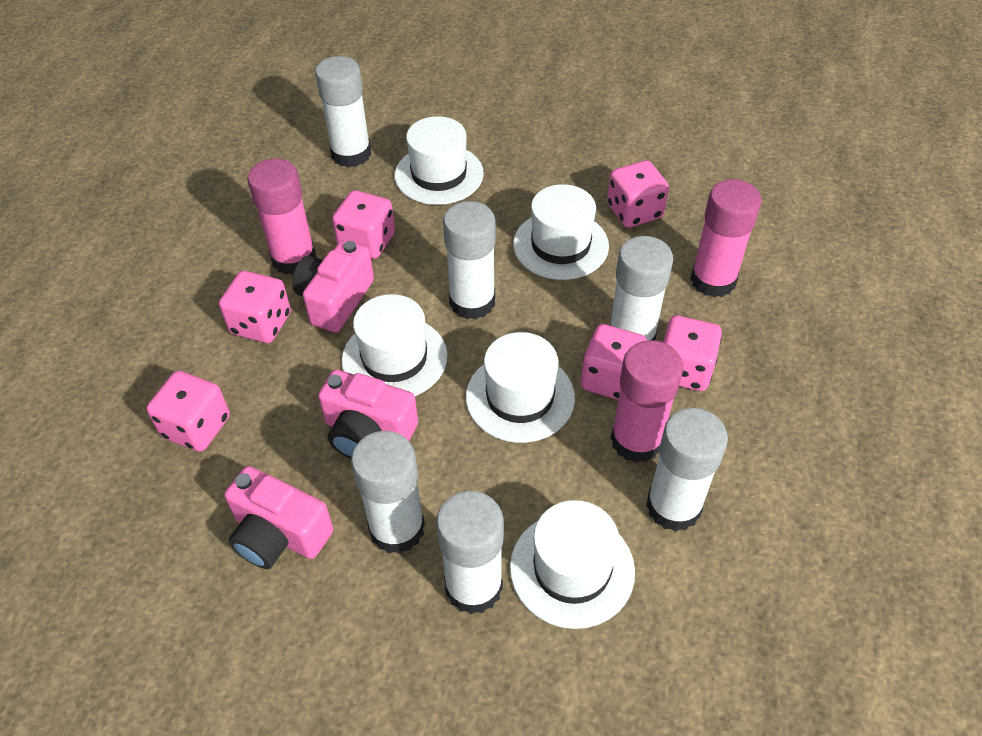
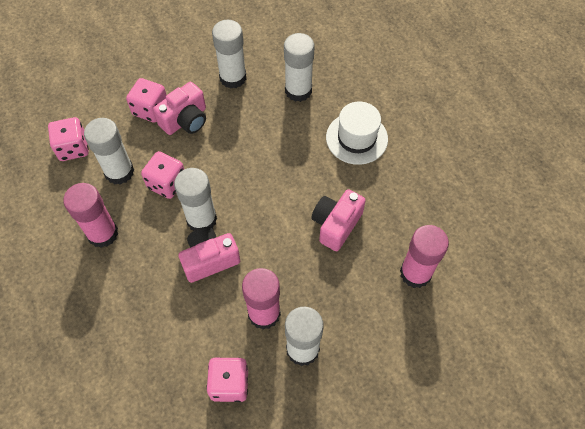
pink dice: 6 -> 4
white glue stick: 6 -> 5
white hat: 5 -> 1

